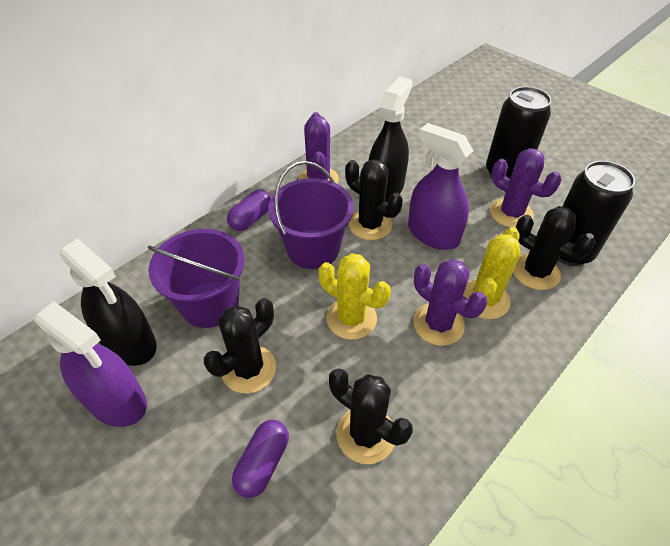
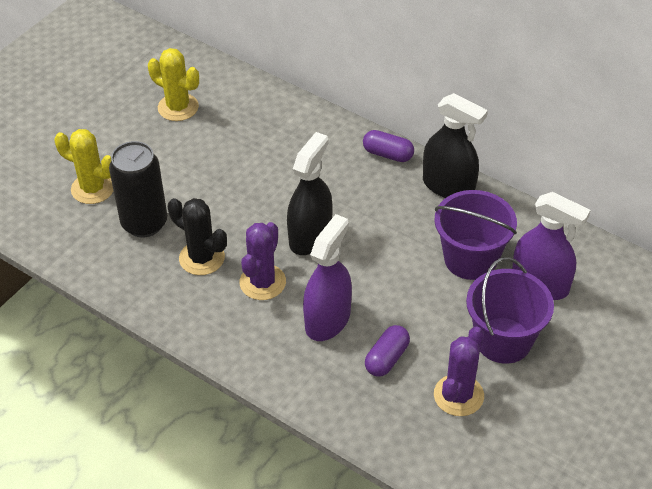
black cactus: 4 -> 1
black can: 2 -> 1
purple cactus: 3 -> 2

